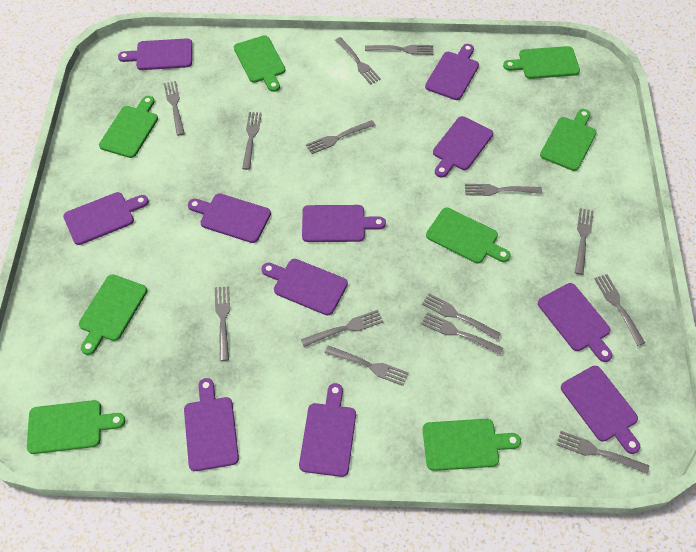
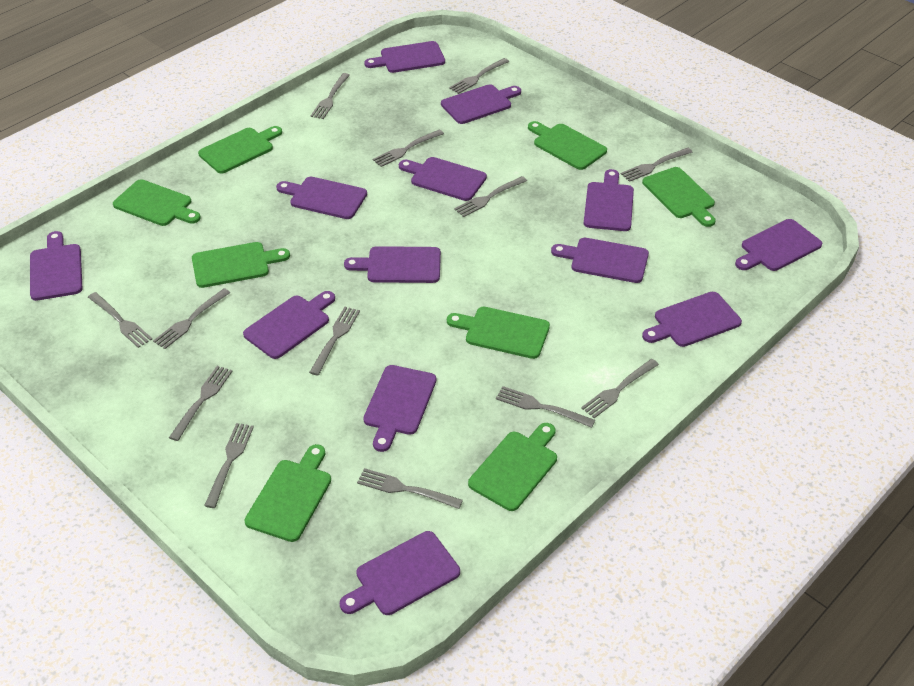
grey fork: 14 -> 13
purple cutting board: 11 -> 13

